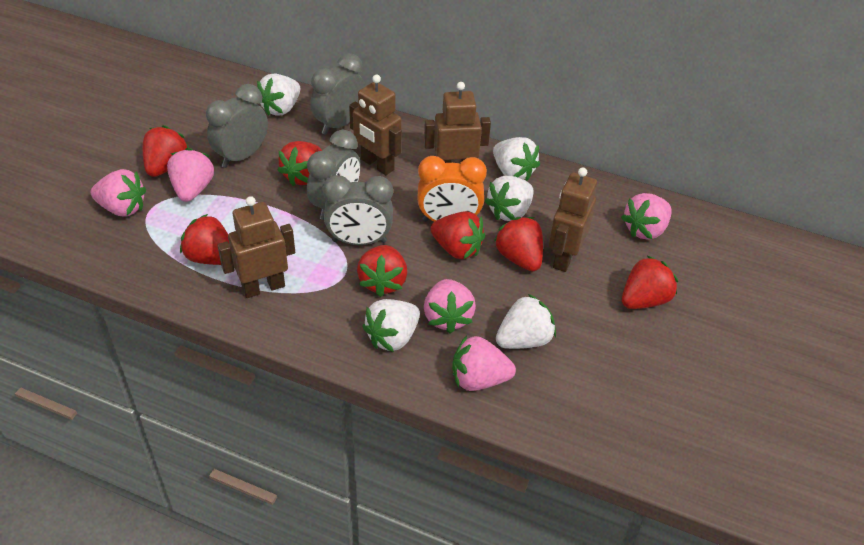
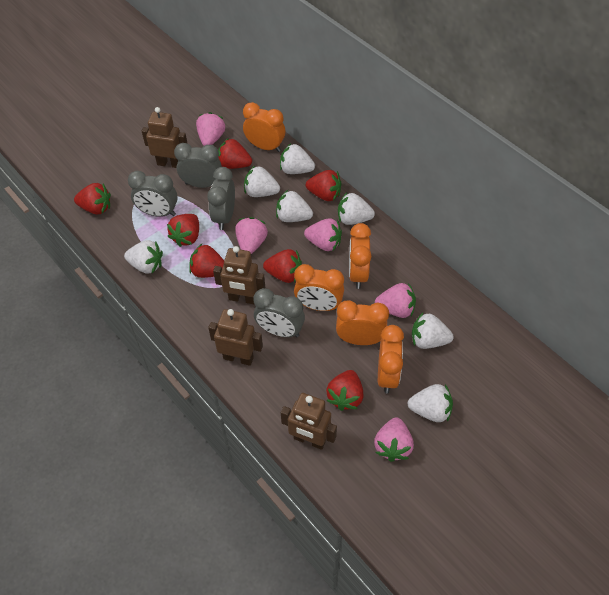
orange clock: 1 -> 5
white strawberry: 5 -> 7

